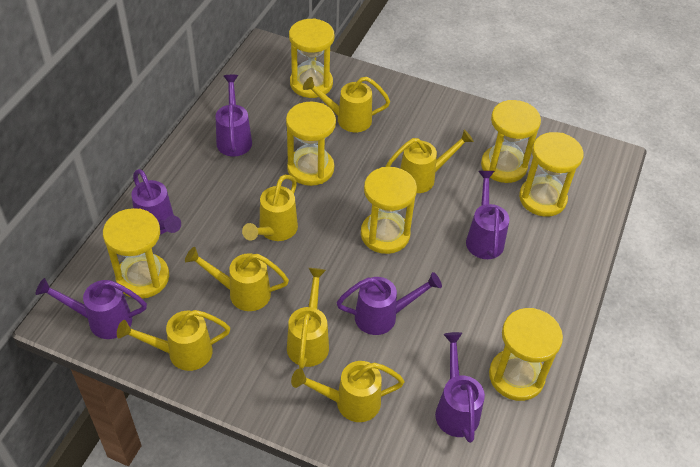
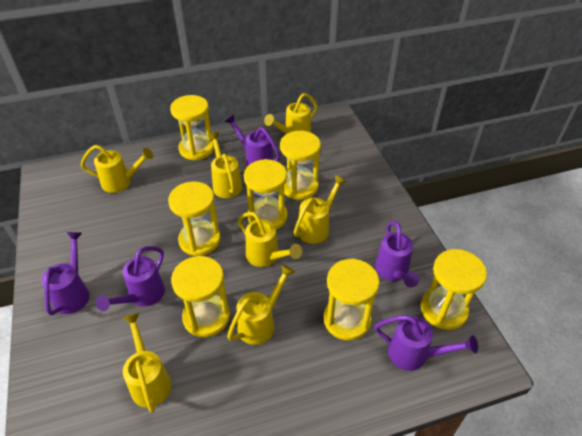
purple watering can: 6 -> 5

